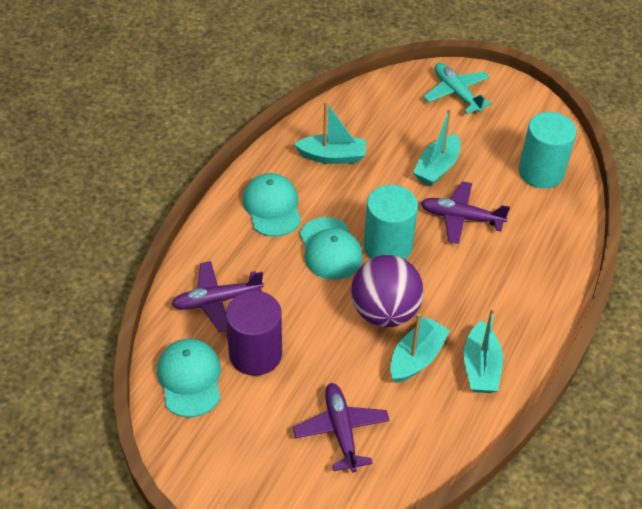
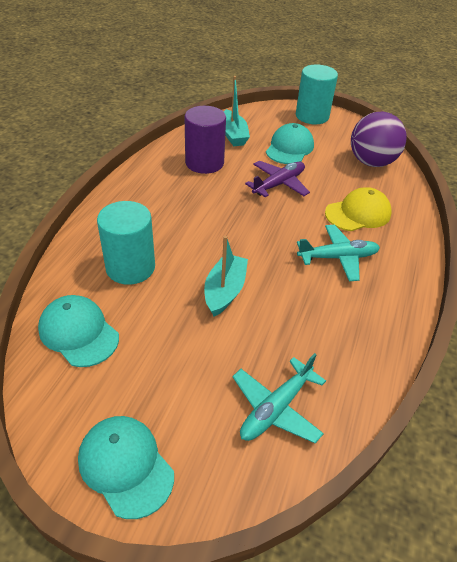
purple plane: 3 -> 1
turquoise boat: 4 -> 2
turquoise plane: 1 -> 2
yellow cap: 0 -> 1

